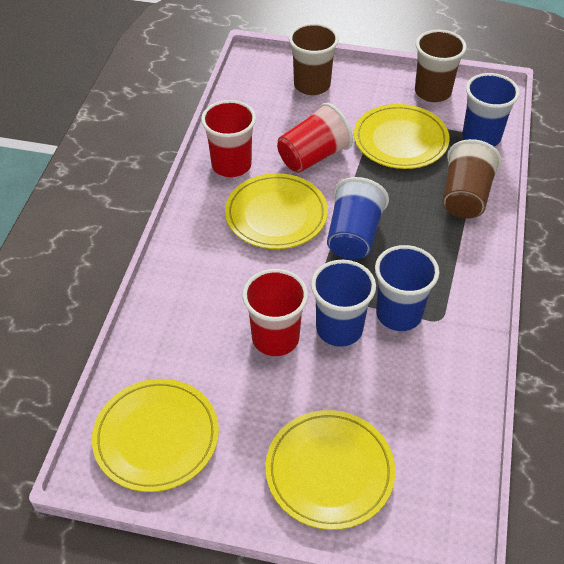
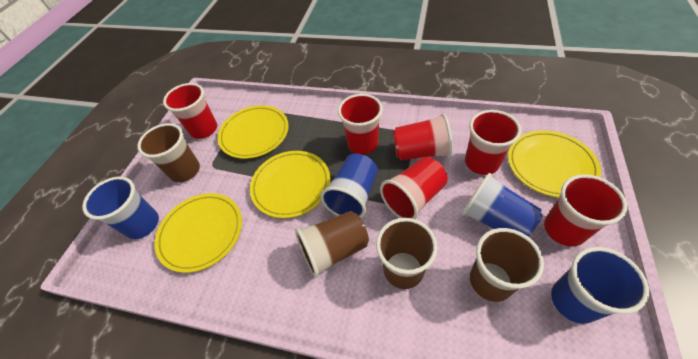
brown cup: 3 -> 4
red cup: 3 -> 6

